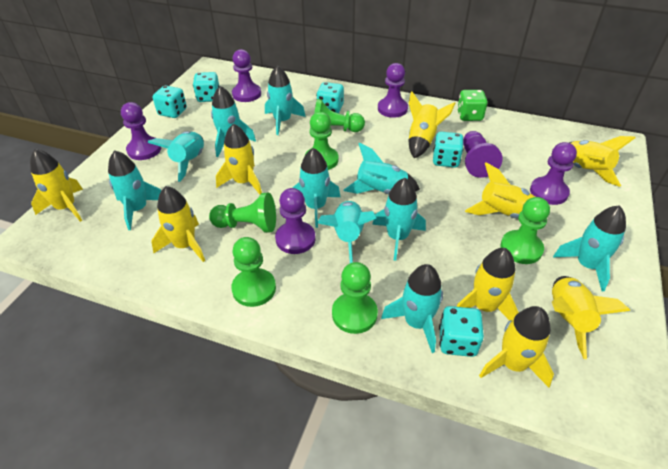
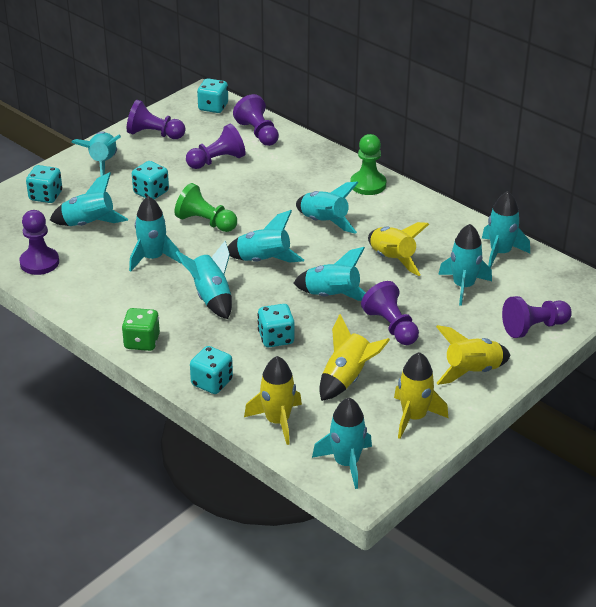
green pawn: 6 -> 2
yellow rocket: 9 -> 5

